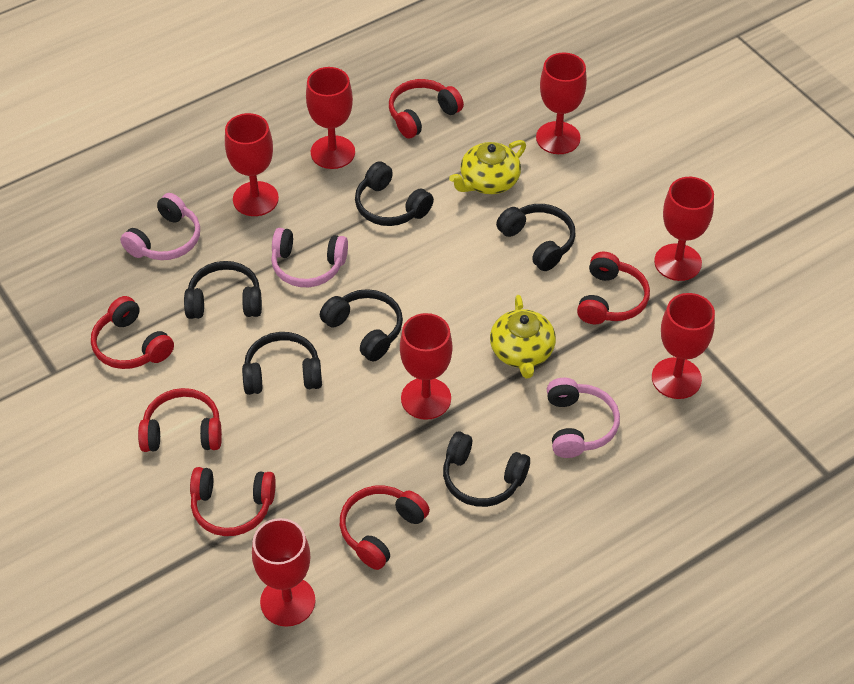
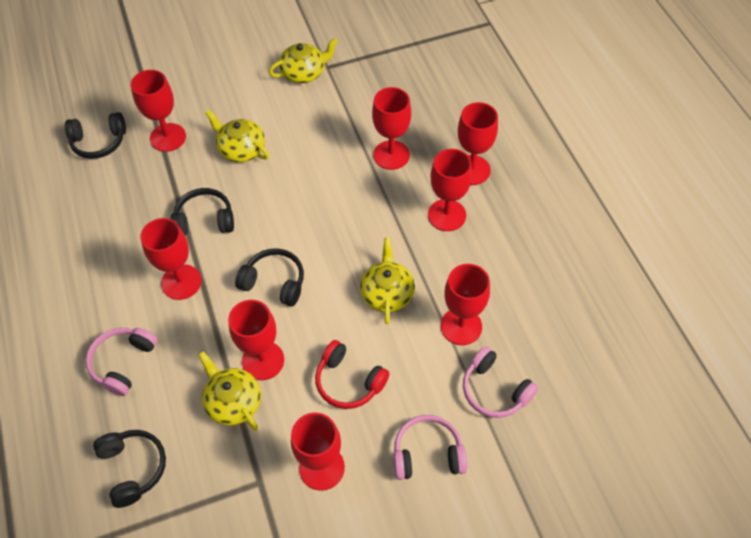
black headphones: 6 -> 4
red goblet: 7 -> 8
red headphones: 6 -> 1
yellow teapot: 2 -> 4

